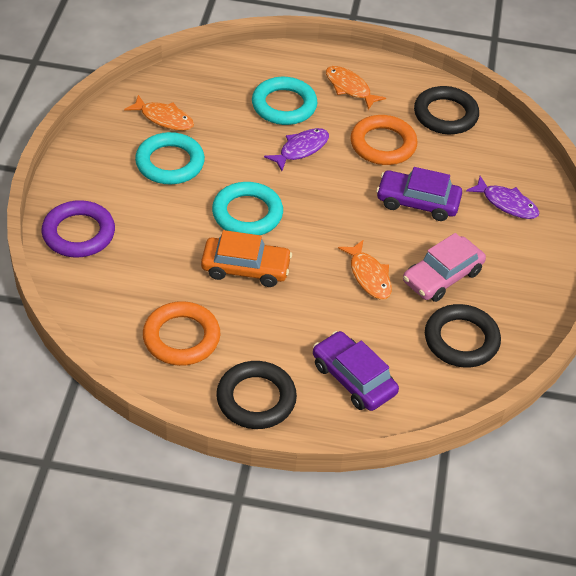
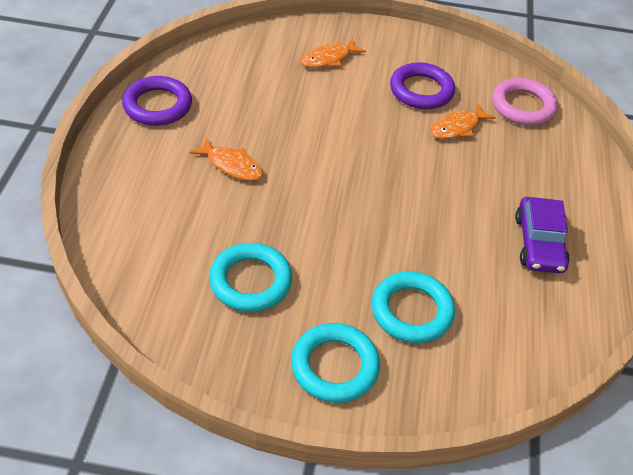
black ring: 3 -> 0
orange car: 1 -> 0
orange ring: 2 -> 0
pink car: 1 -> 0
pink ring: 0 -> 1
purple car: 2 -> 1
purple fish: 2 -> 0
purple ring: 1 -> 2

